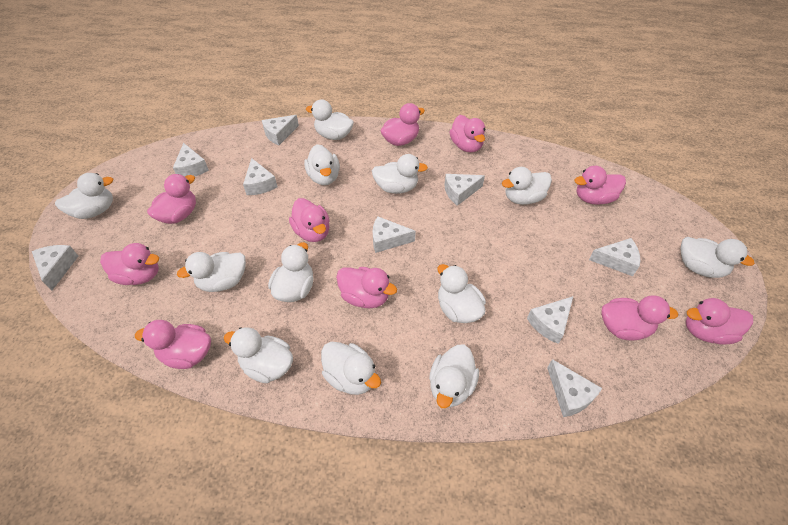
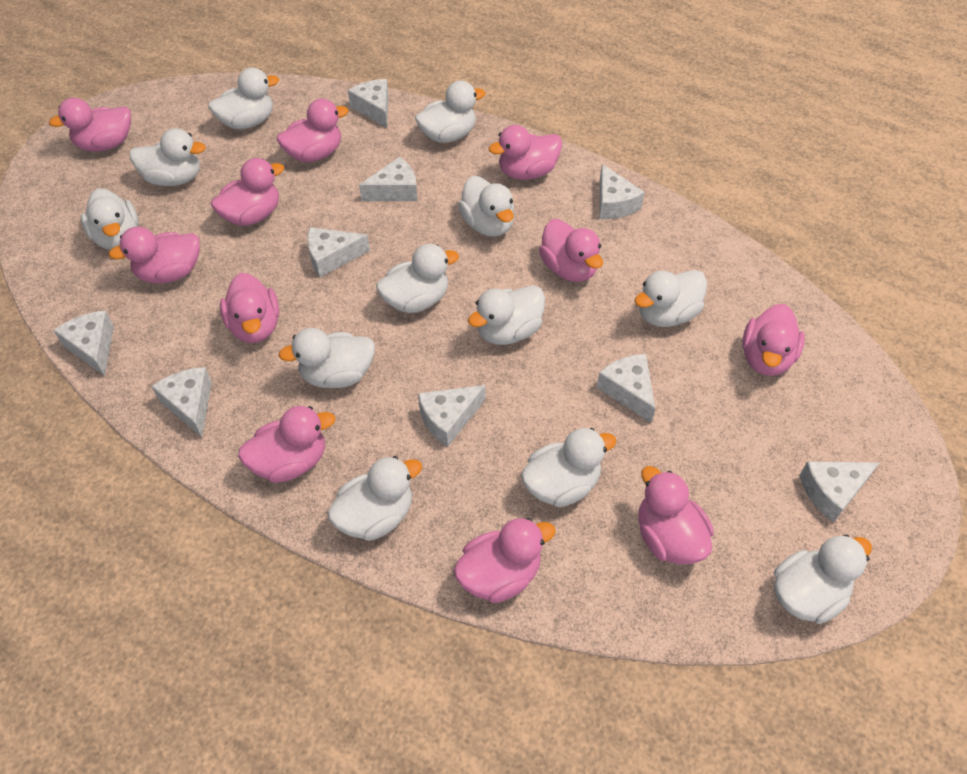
pink duck: 10 -> 11

